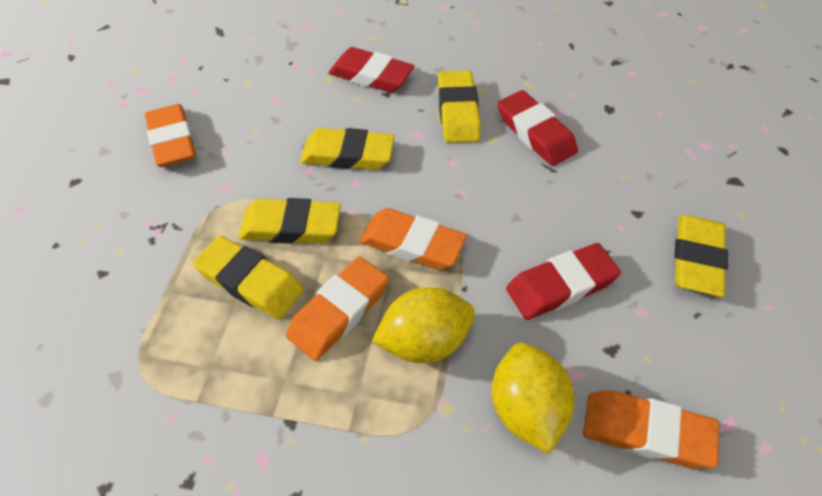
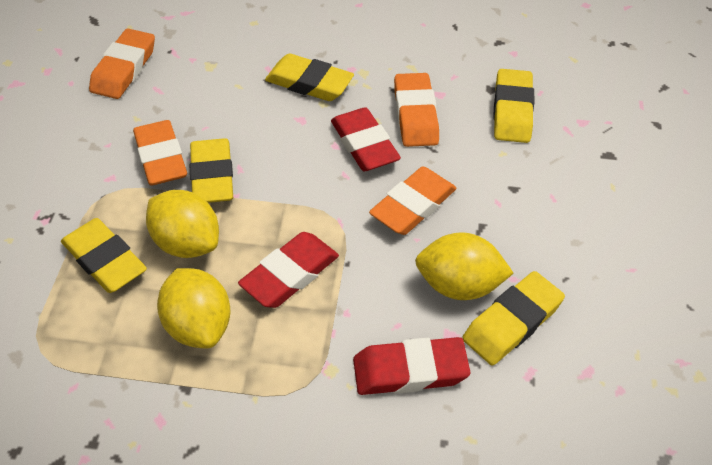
yellow lemon: 2 -> 3

